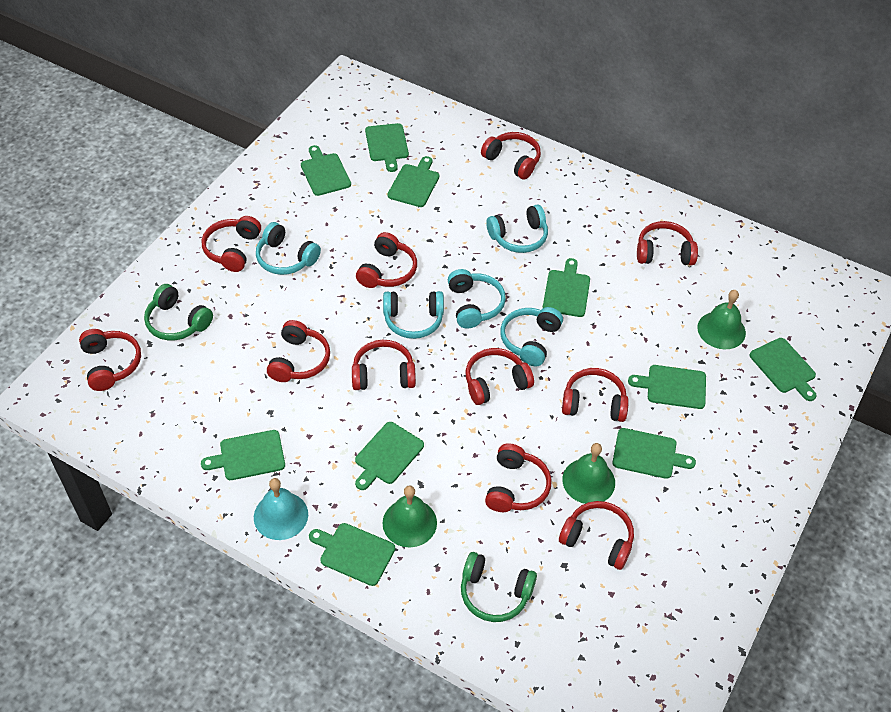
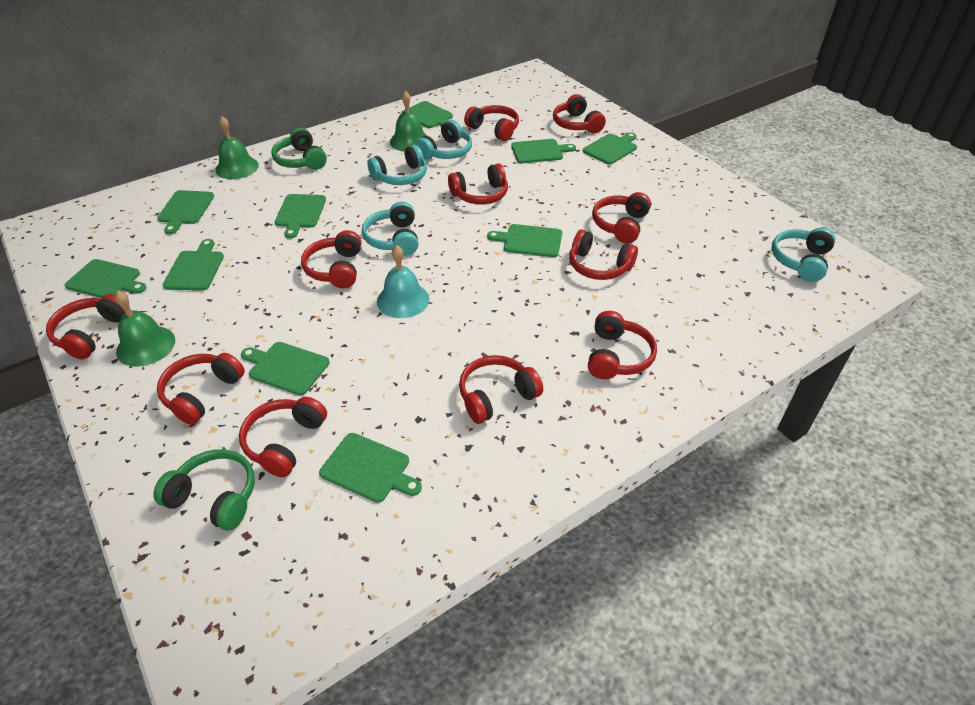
turquoise headphones: 5 -> 4

